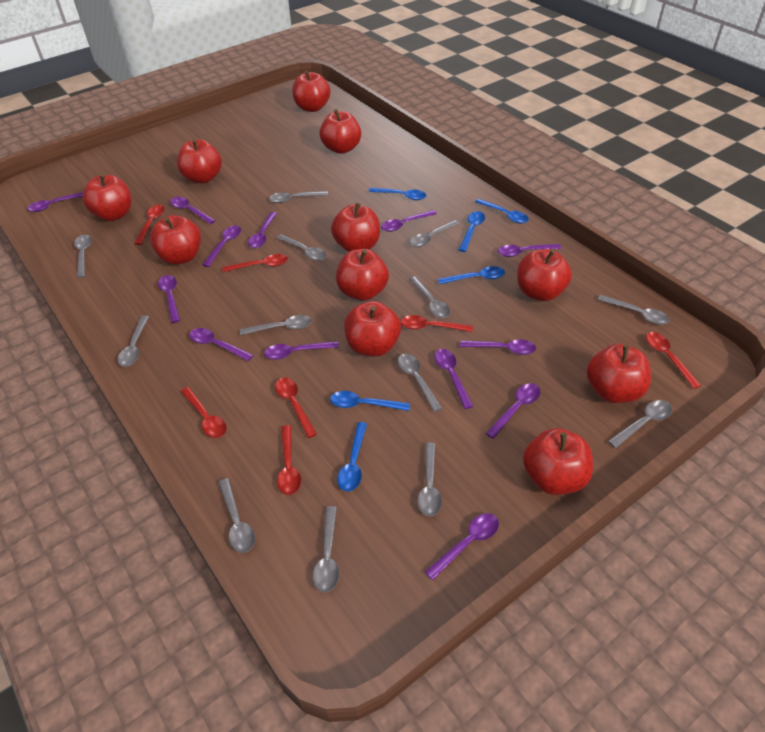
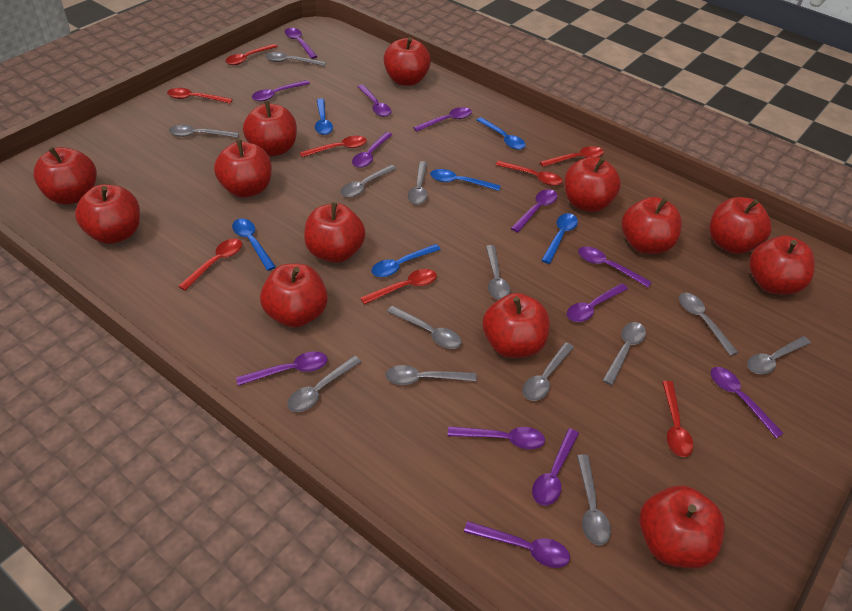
red apple: 11 -> 13
red spoon: 7 -> 8

